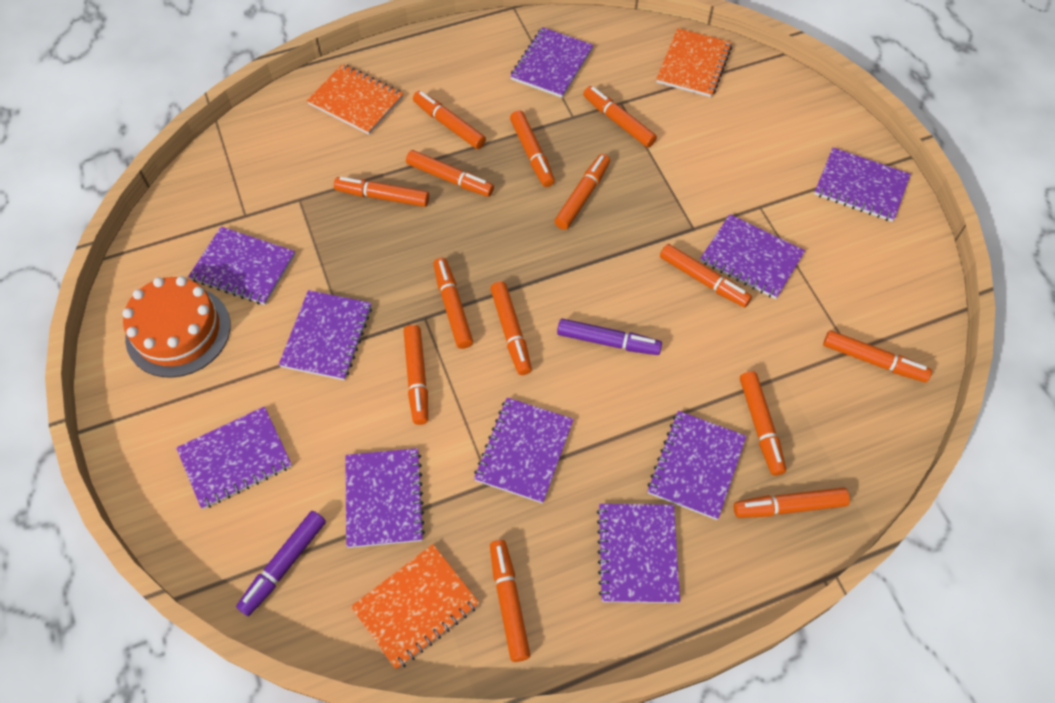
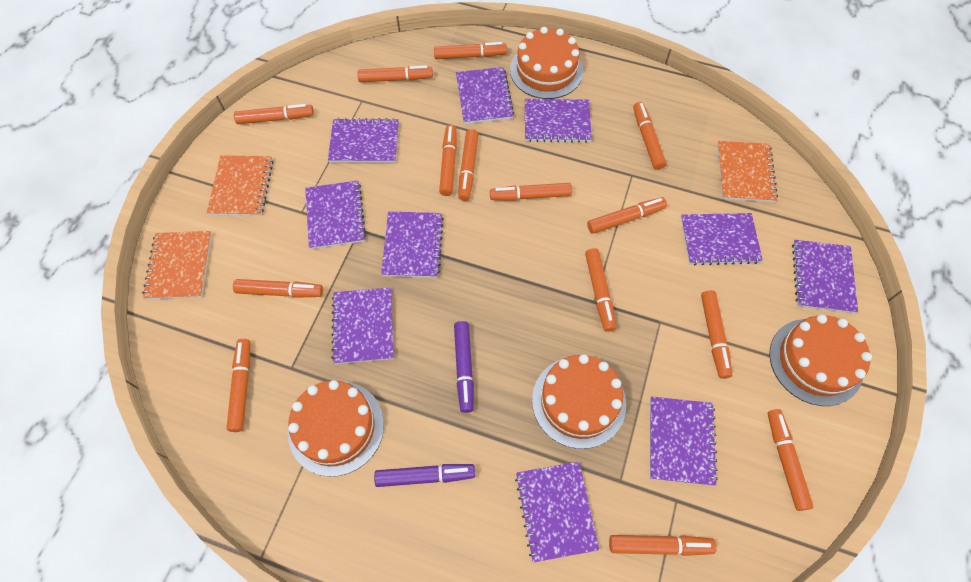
orange cake: 1 -> 4

